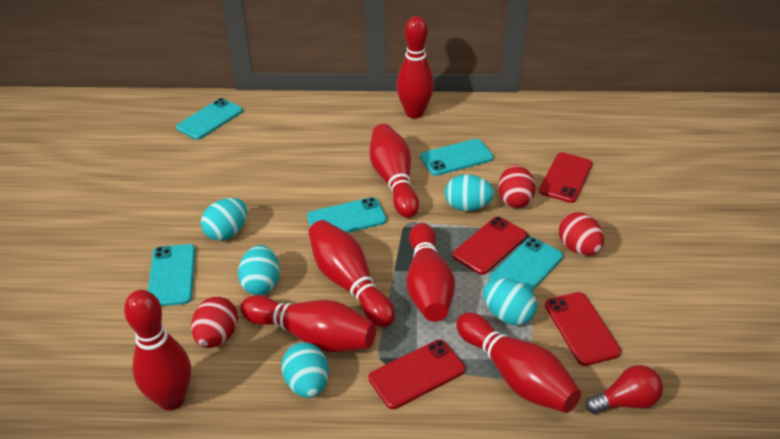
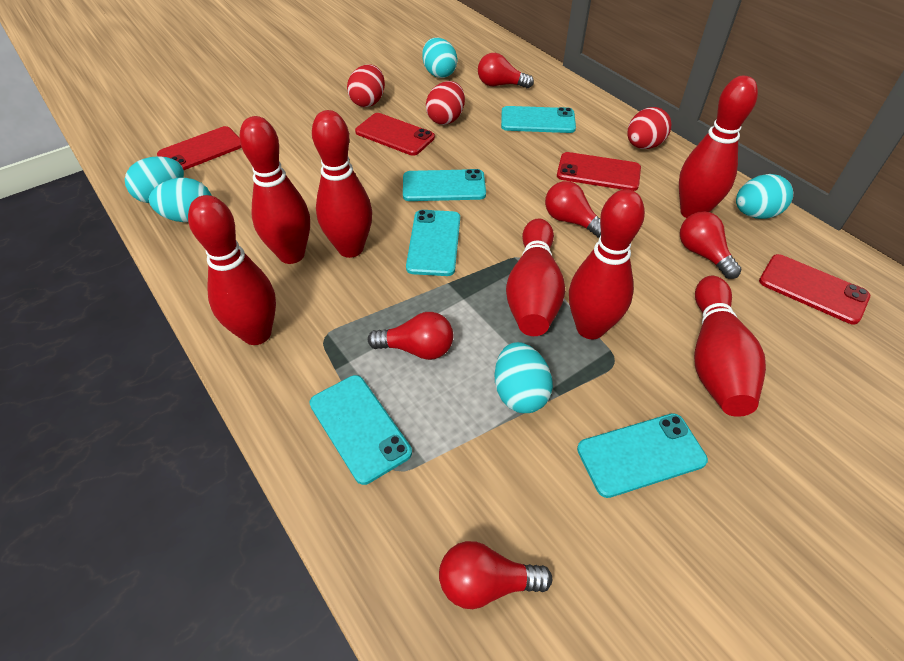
red light bulb: 1 -> 5

